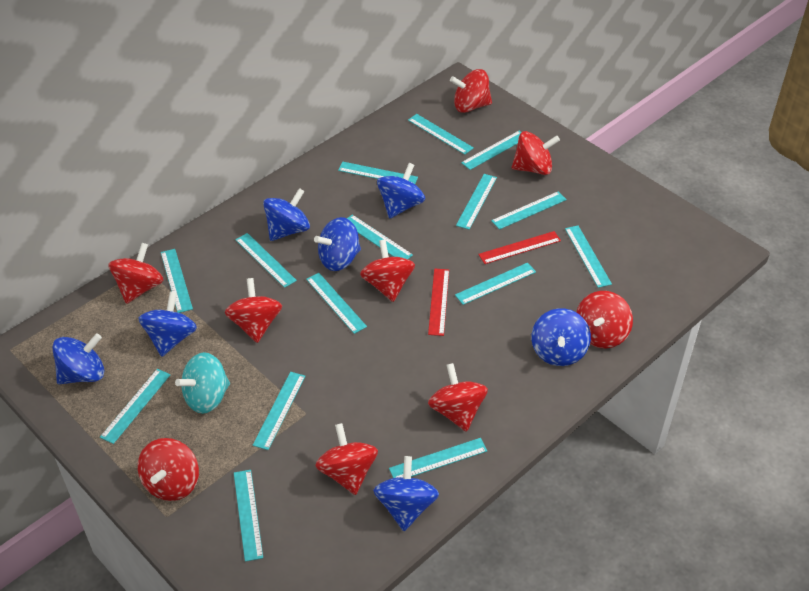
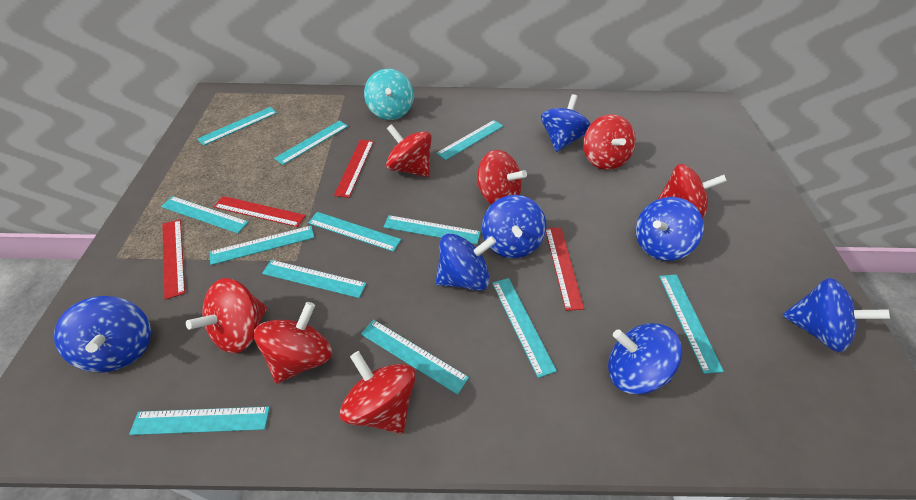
red ruler: 2 -> 4
red spinning top: 9 -> 7
turquoise ruler: 15 -> 12

